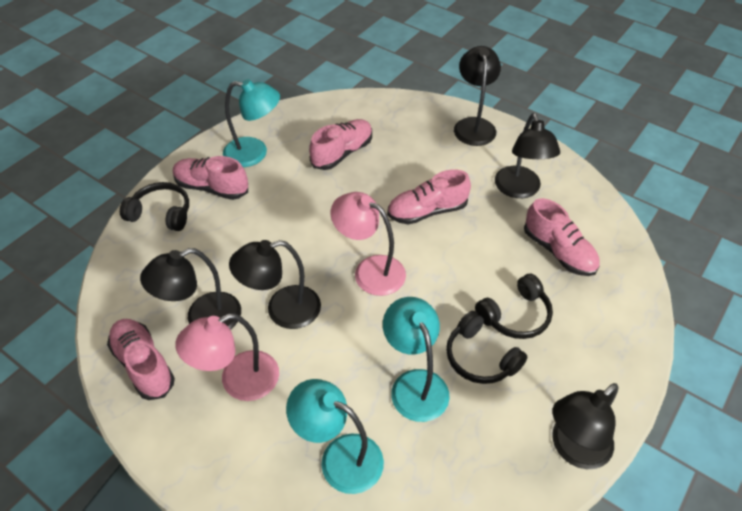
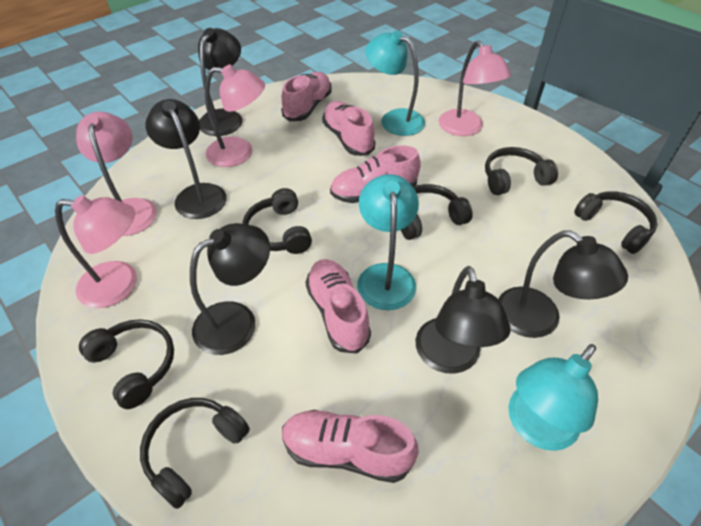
black headphones: 3 -> 6
pink lamp: 2 -> 4

